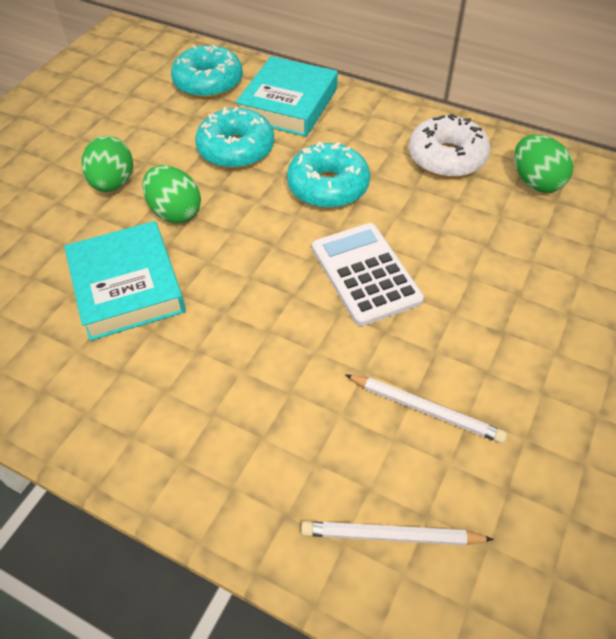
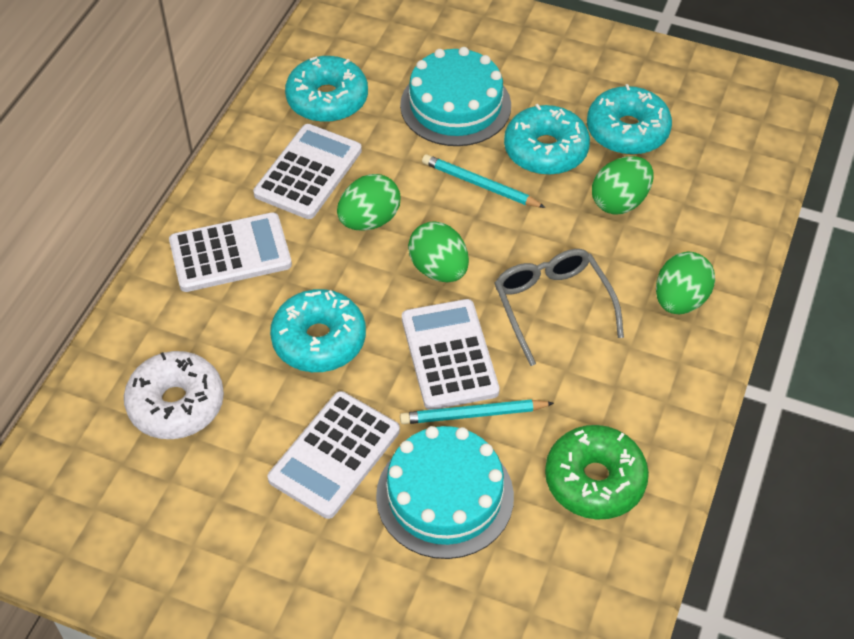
green donut: 0 -> 1
green egg: 3 -> 4
grey glasses: 0 -> 1
turquoise book: 2 -> 0
turquoise cake: 0 -> 2
turquoise donut: 3 -> 4
turquoise pencil: 0 -> 2
white calculator: 1 -> 4
white pencil: 2 -> 0

